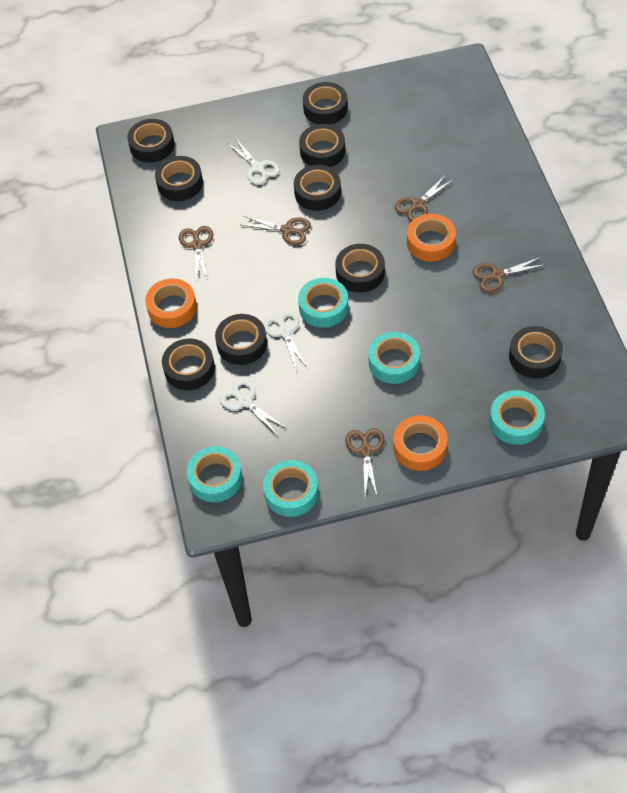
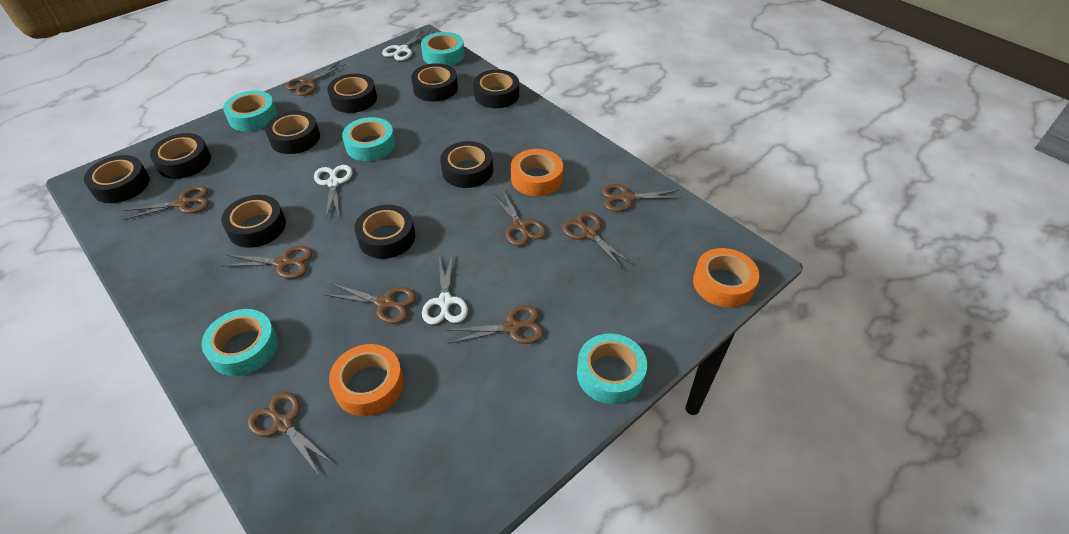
brown scissors: 5 -> 9

